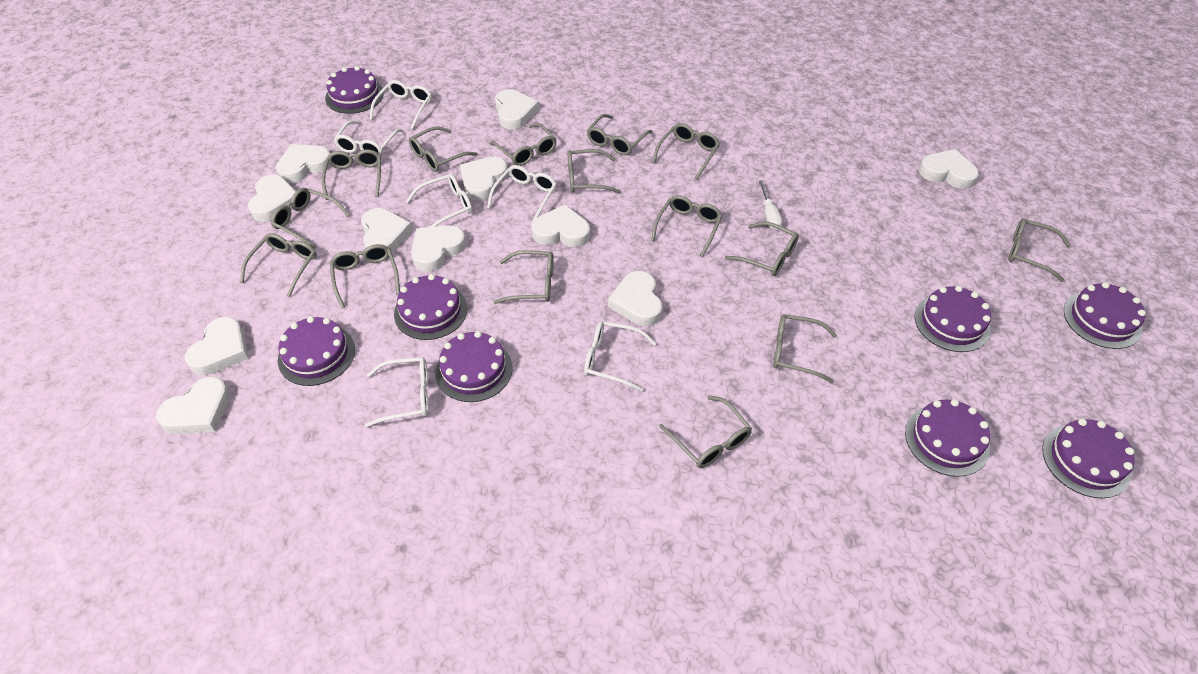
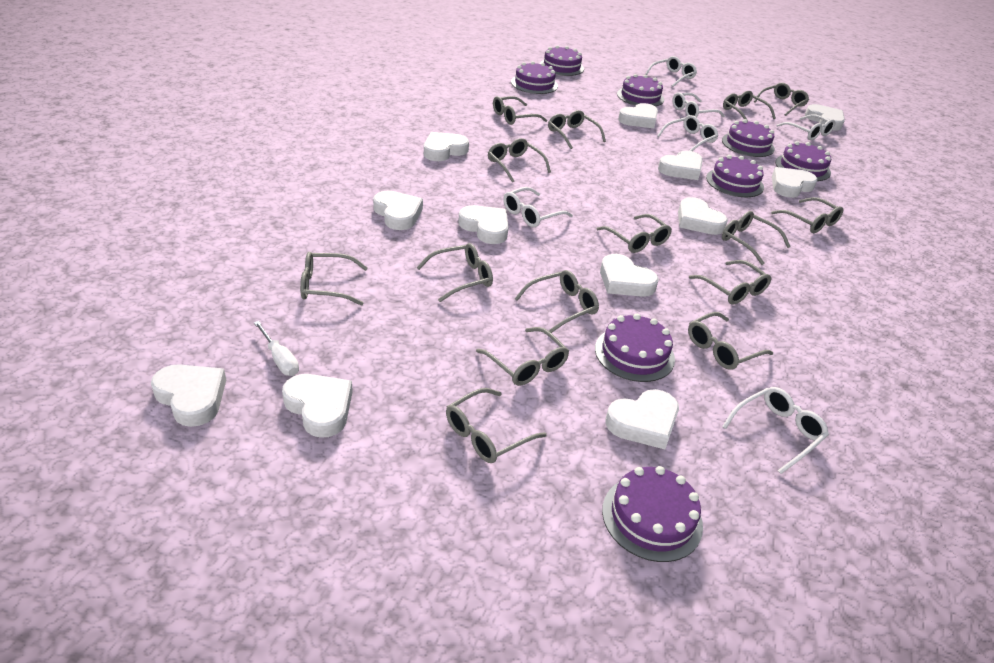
white heart: 11 -> 12

